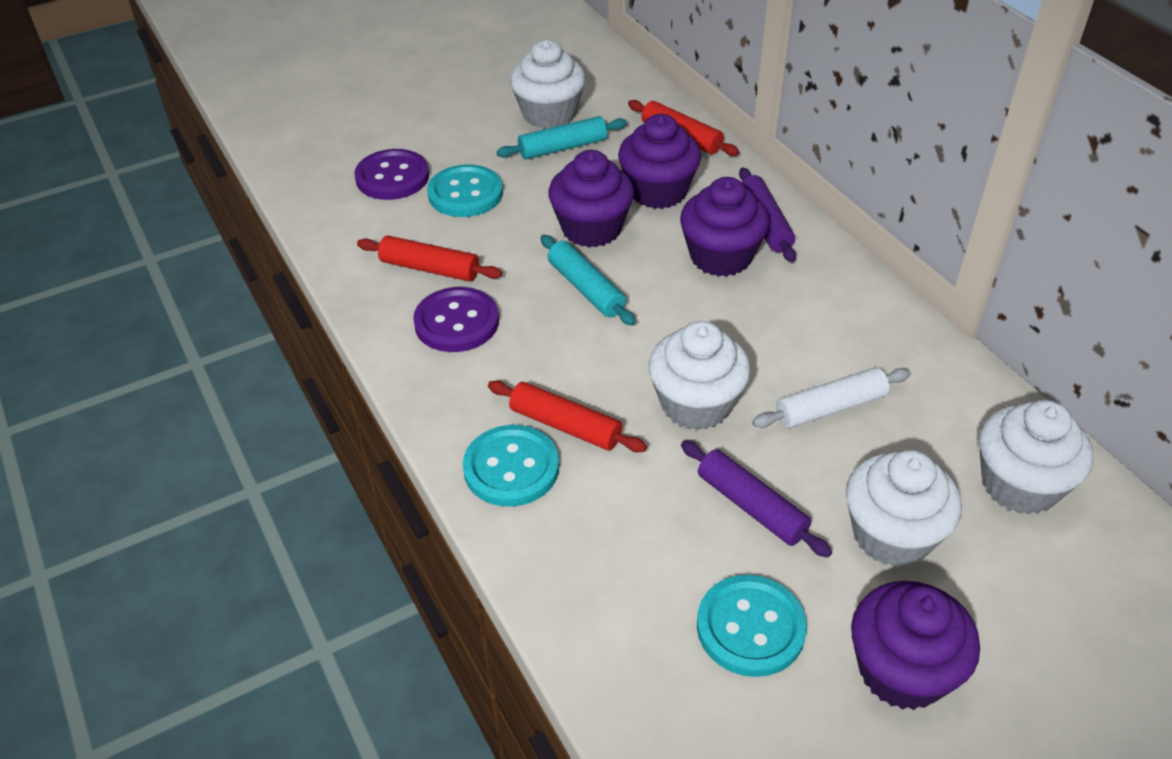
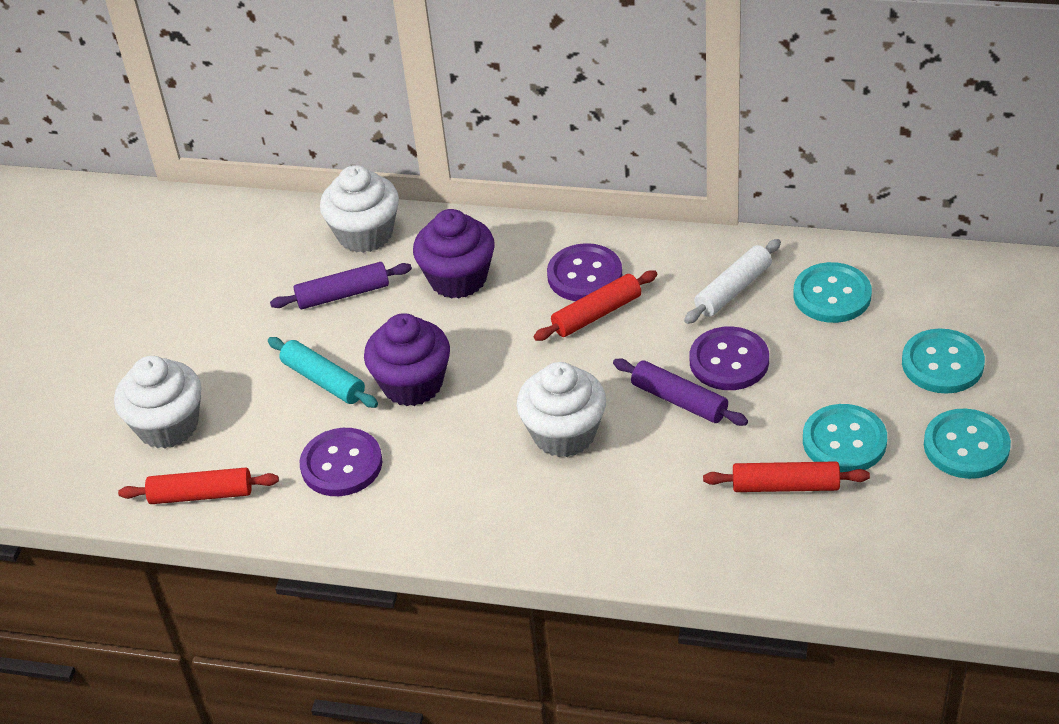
purple button: 2 -> 3
purple cupcake: 4 -> 2
turquoise button: 3 -> 4
turquoise rolling pin: 2 -> 1
white cupcake: 4 -> 3

